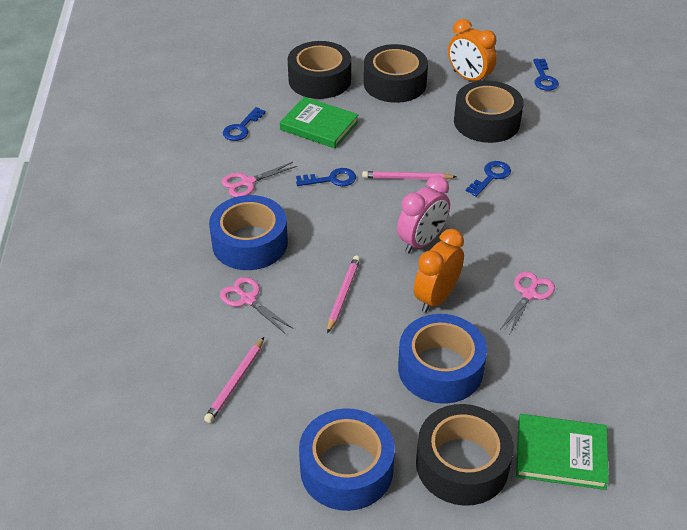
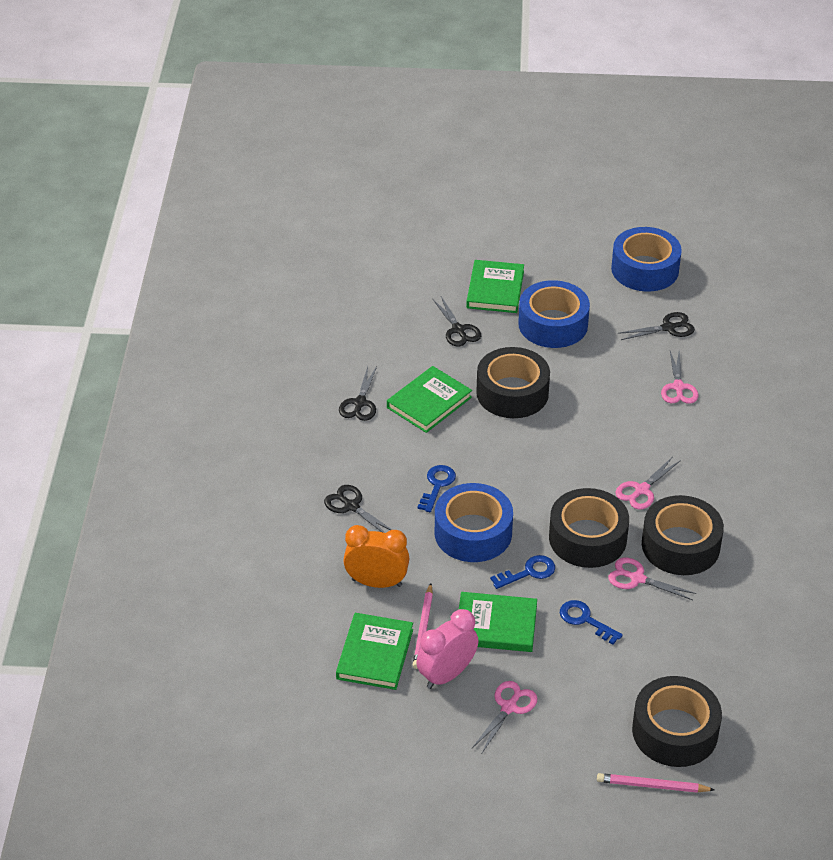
black scissors: 0 -> 4
blue key: 4 -> 3
green book: 2 -> 4
orange clock: 2 -> 1
pink pencil: 3 -> 2
pink scissors: 3 -> 4

